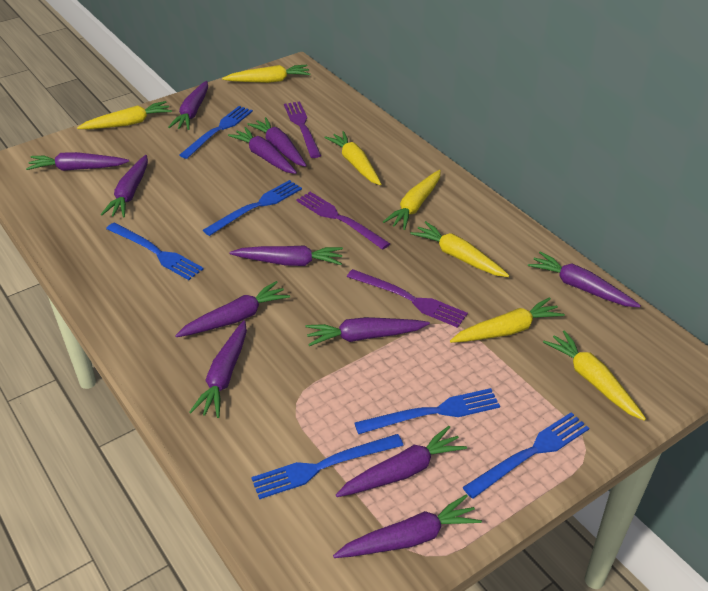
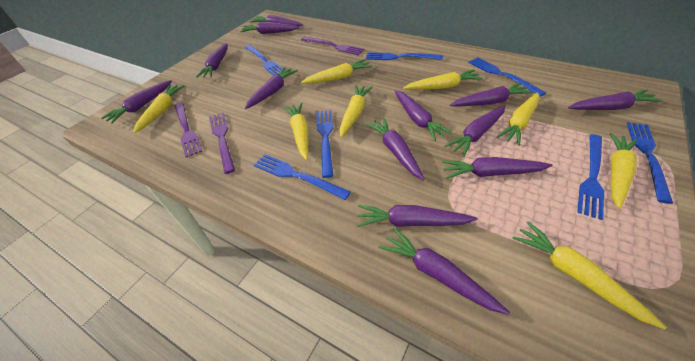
blue fork: 6 -> 7
purple carrot: 12 -> 13
yellow carrot: 7 -> 8

